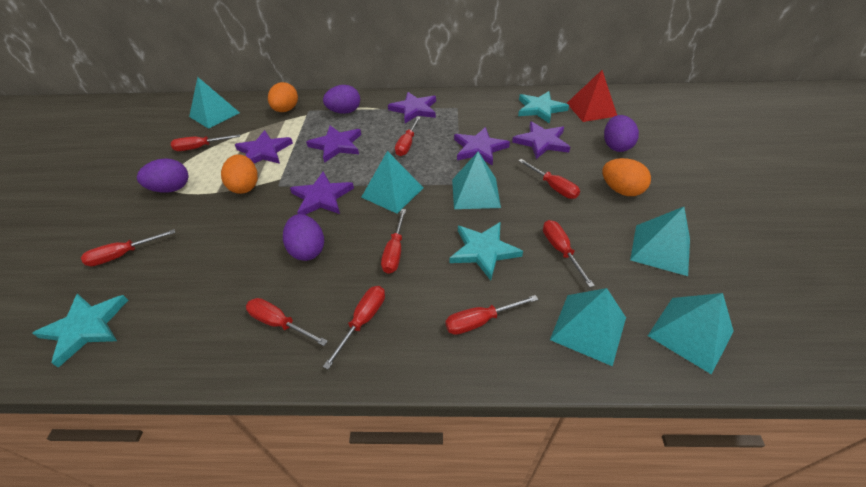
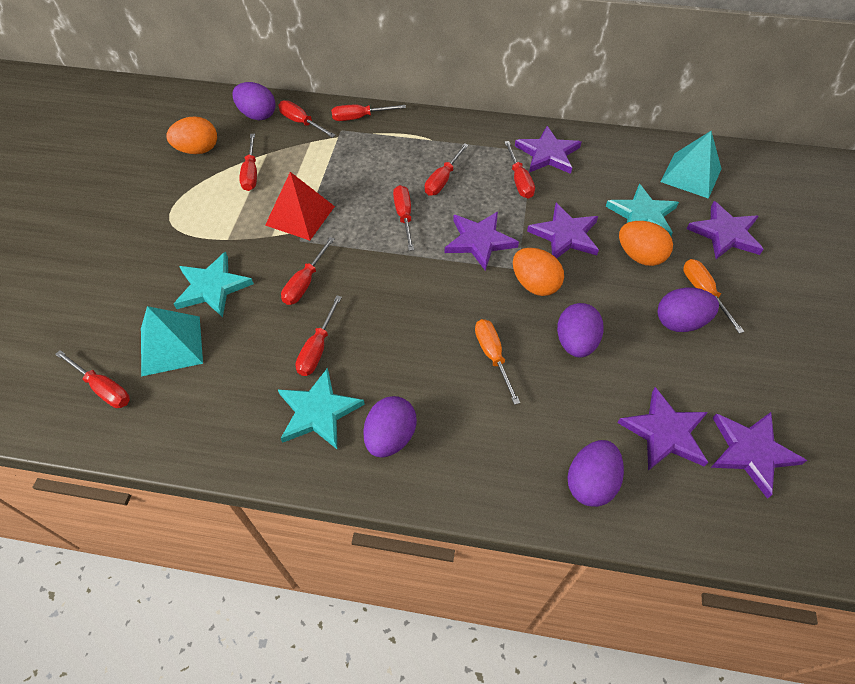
orange screwdriver: 0 -> 2
purple egg: 4 -> 5
turquoise pyramid: 6 -> 2

